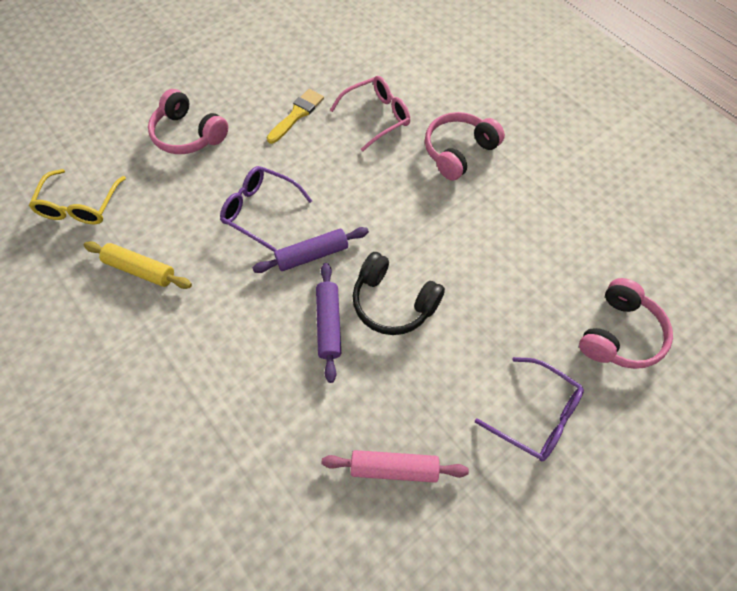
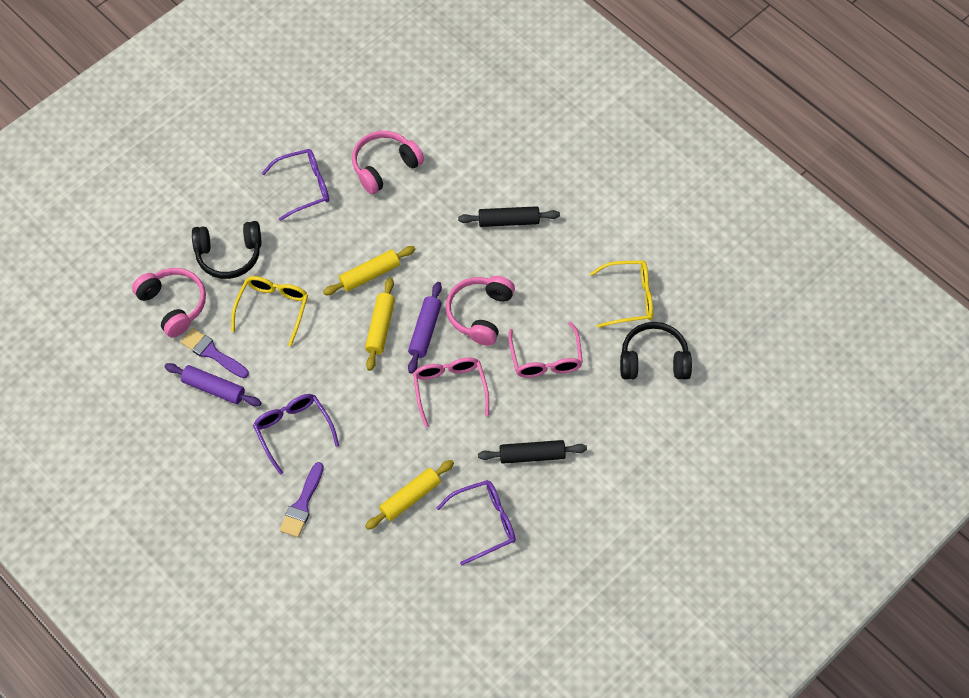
black headphones: 1 -> 2
black rolling pin: 0 -> 2
pink glasses: 1 -> 2
pink rolling pin: 1 -> 0
purple brush: 0 -> 2
purple glasses: 2 -> 3
yellow brush: 1 -> 0
yellow glasses: 1 -> 2
yellow rolling pin: 1 -> 3

